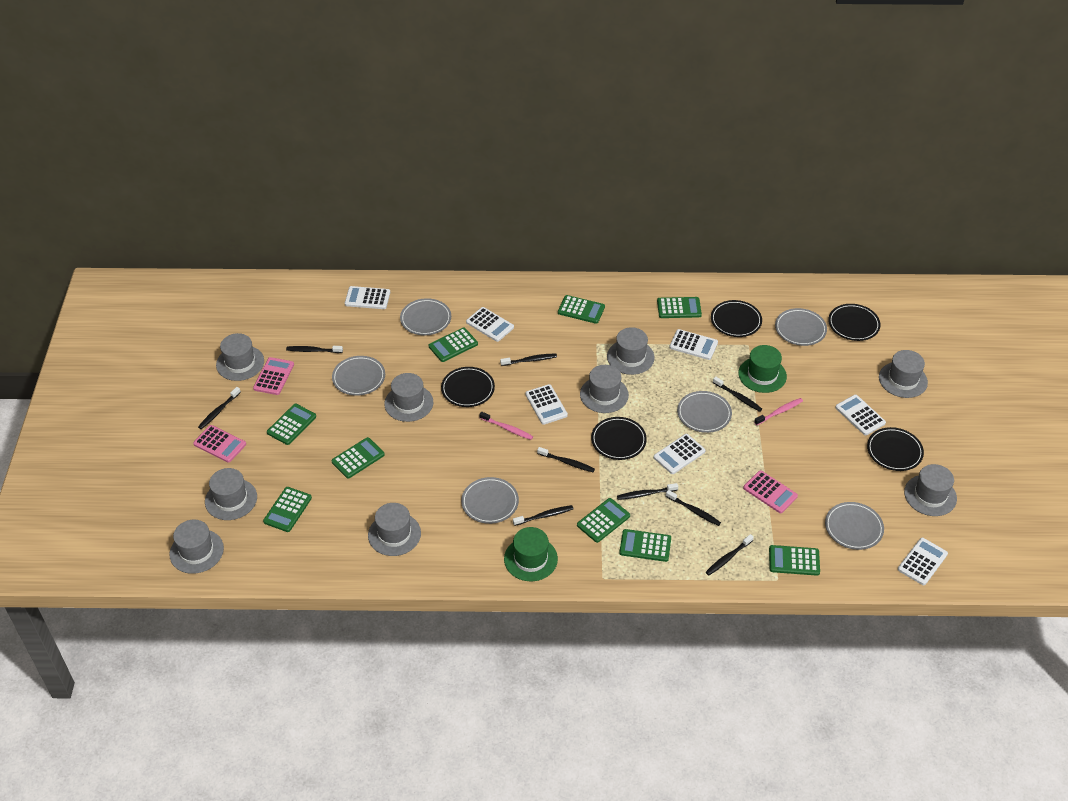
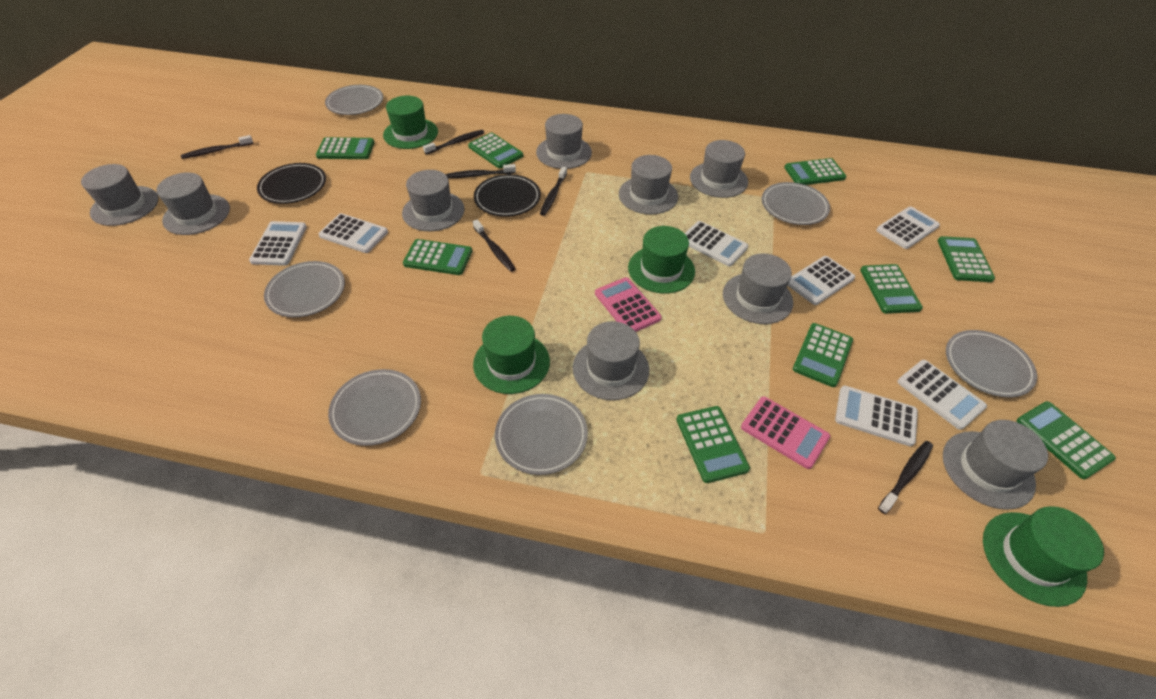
black plate: 5 -> 2
black toothbrush: 9 -> 6
green hat: 2 -> 4
pink calculator: 3 -> 2
pink toothbrush: 2 -> 0

